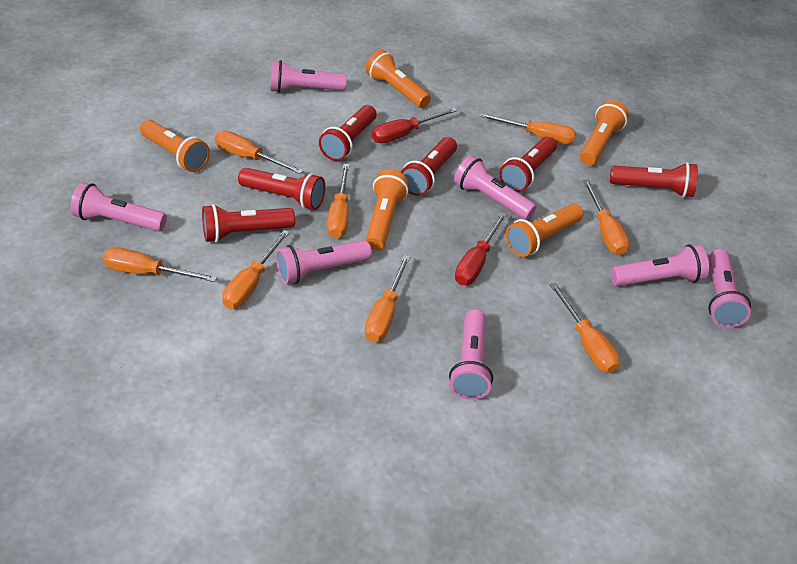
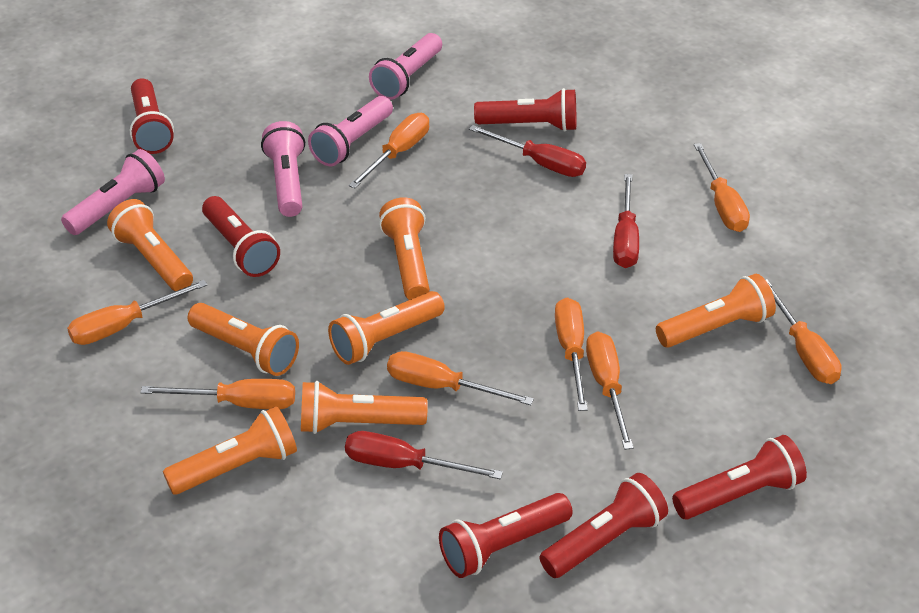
orange flashlight: 5 -> 7
pink flashlight: 7 -> 4
red screwdriver: 2 -> 3

